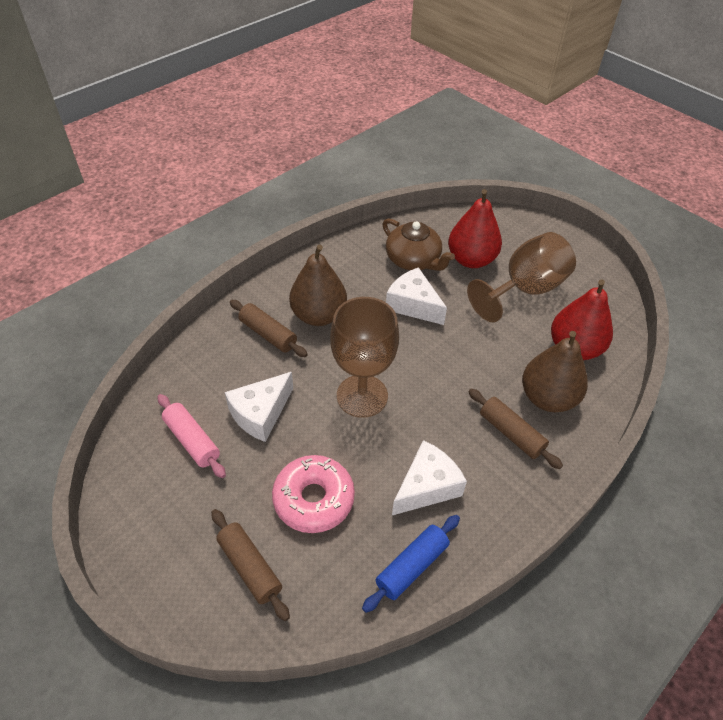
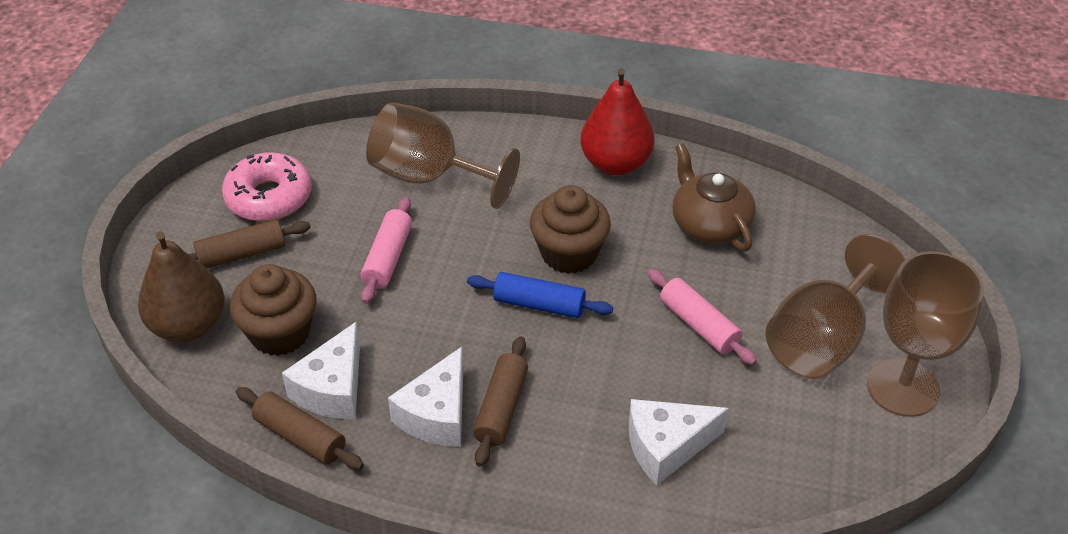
brown cupcake: 0 -> 2
brown goblet: 2 -> 3
brown pear: 2 -> 1
pink rolling pin: 1 -> 2
red pear: 2 -> 1

